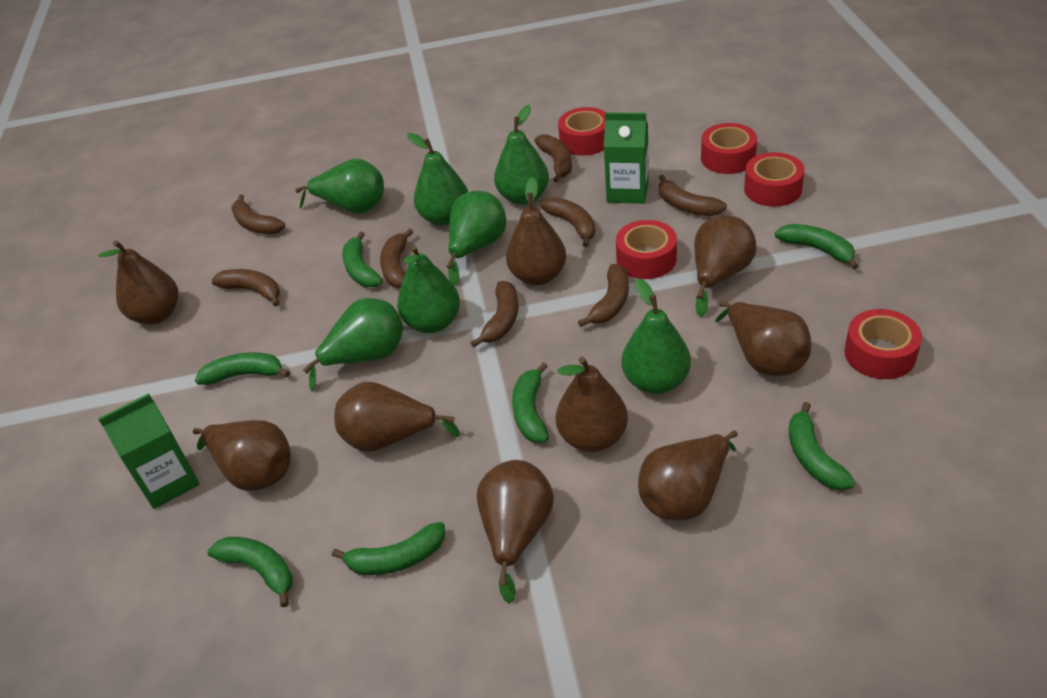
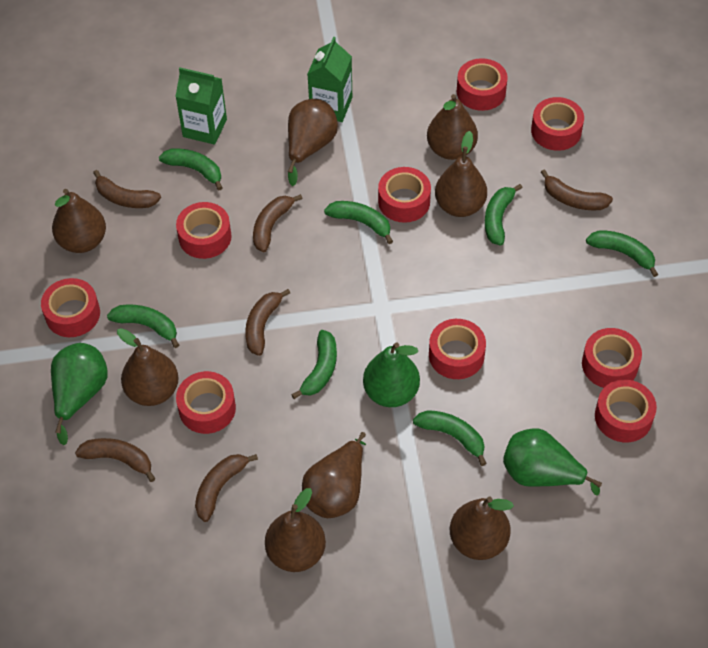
brown banana: 8 -> 6
brown pear: 9 -> 8
green pear: 7 -> 3
red tape: 5 -> 9

